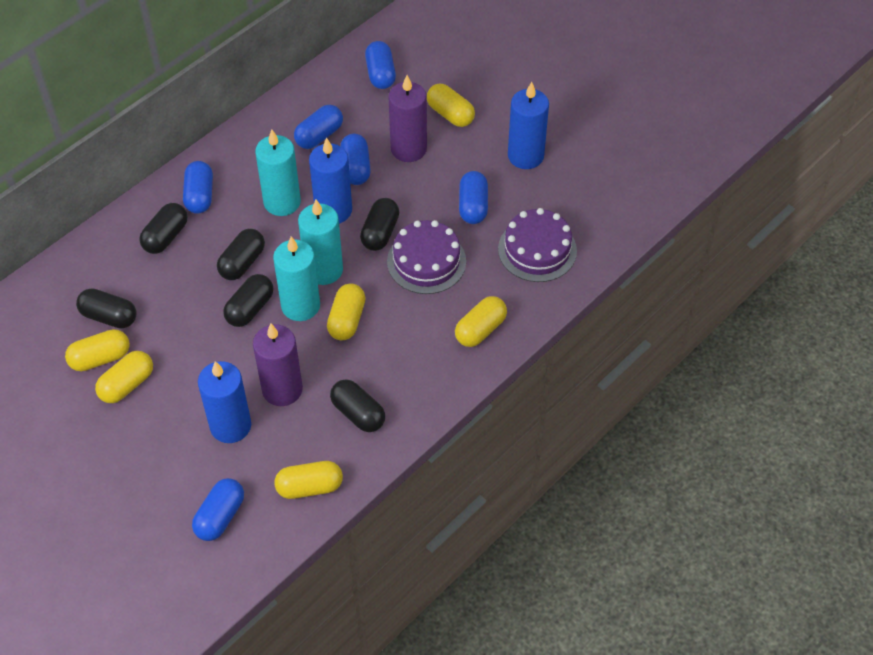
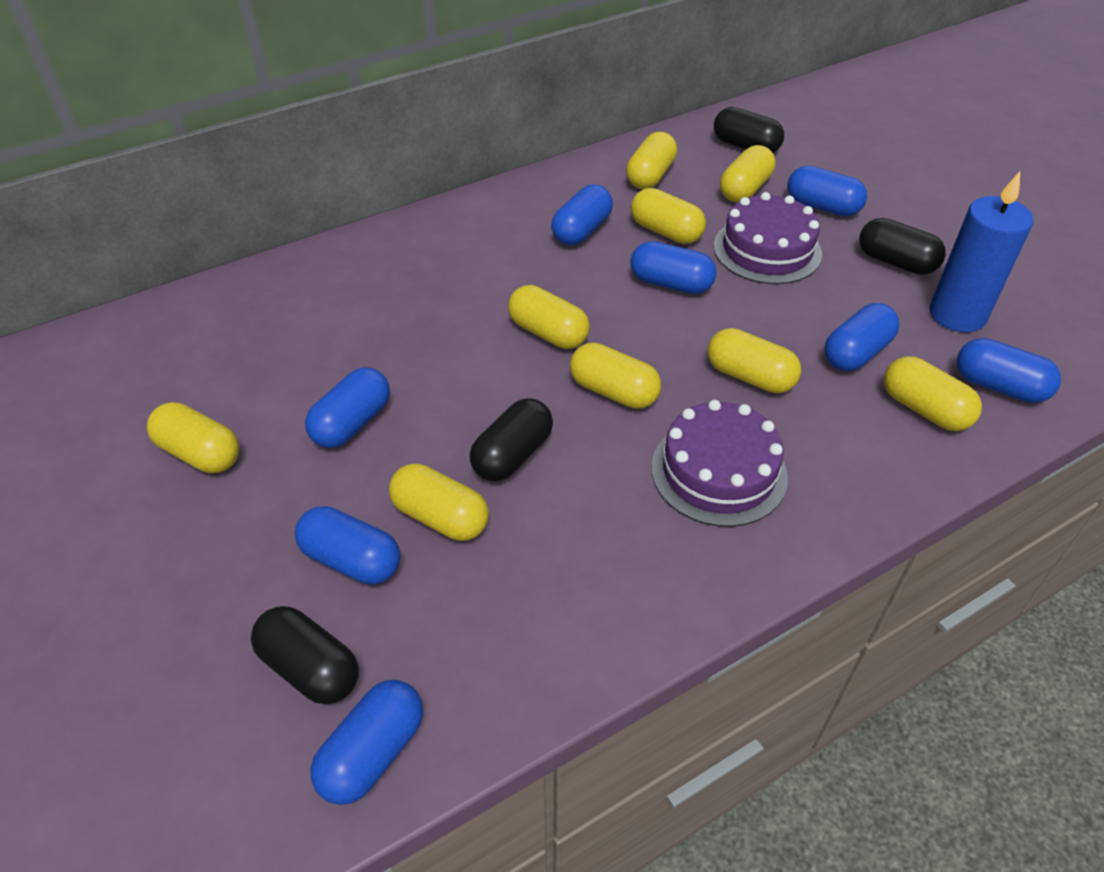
black capsule: 6 -> 4
blue candle: 3 -> 1
blue capsule: 6 -> 8
purple candle: 2 -> 0
turquoise candle: 3 -> 0
yellow capsule: 6 -> 9

